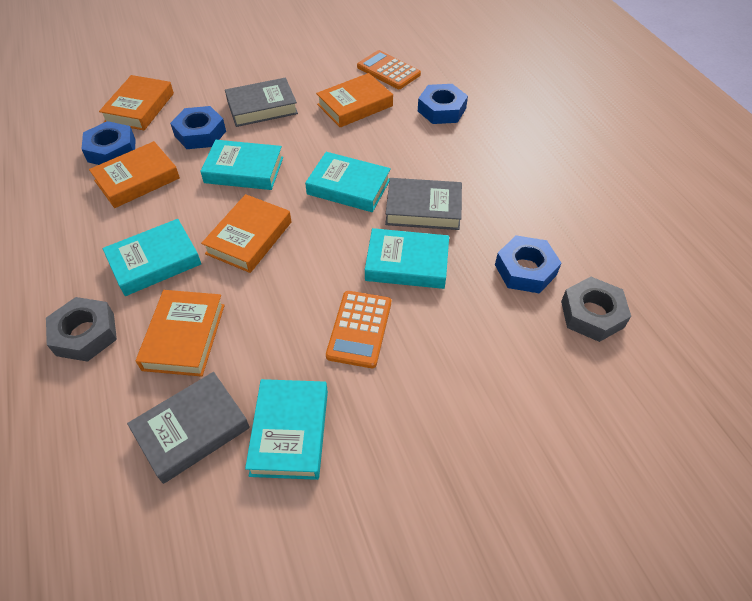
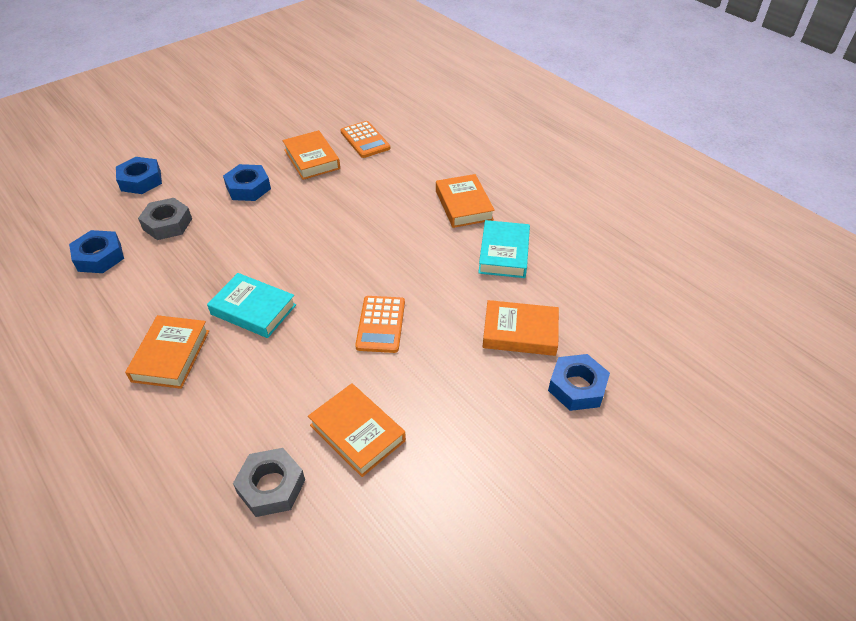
grey book: 3 -> 0
turquoise book: 5 -> 2

